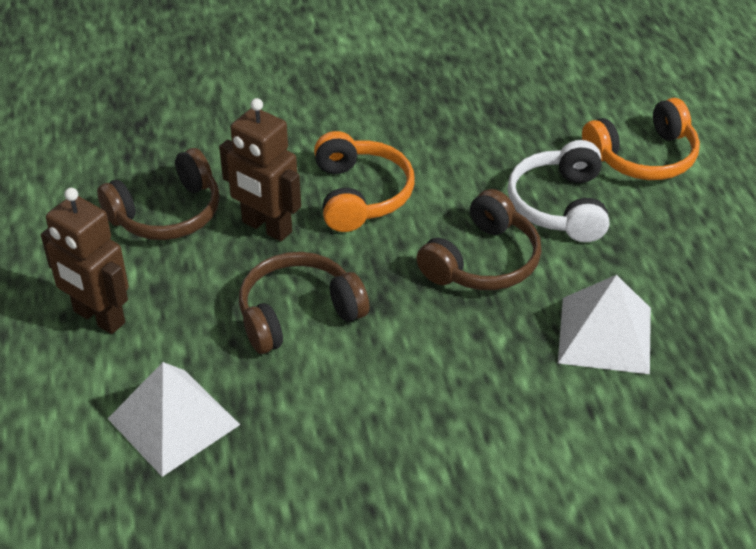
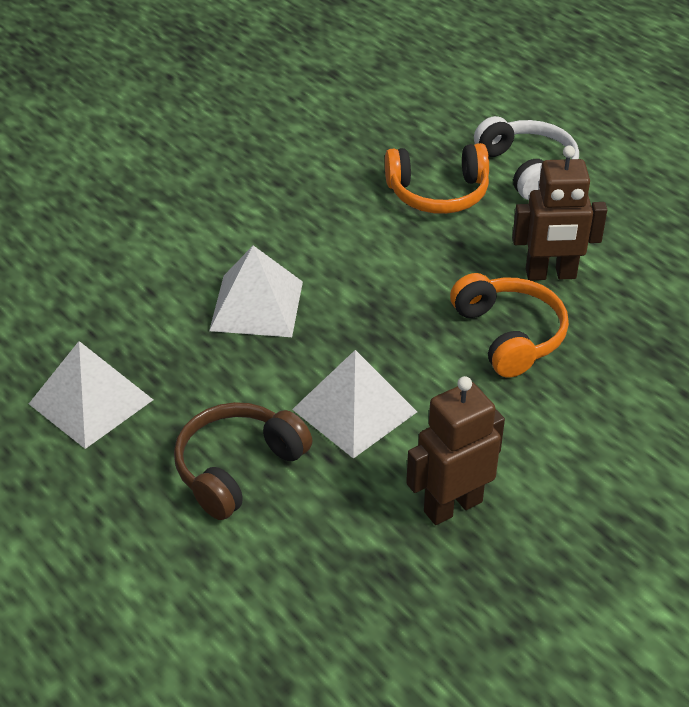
brown headphones: 3 -> 1
white pyramid: 2 -> 3

